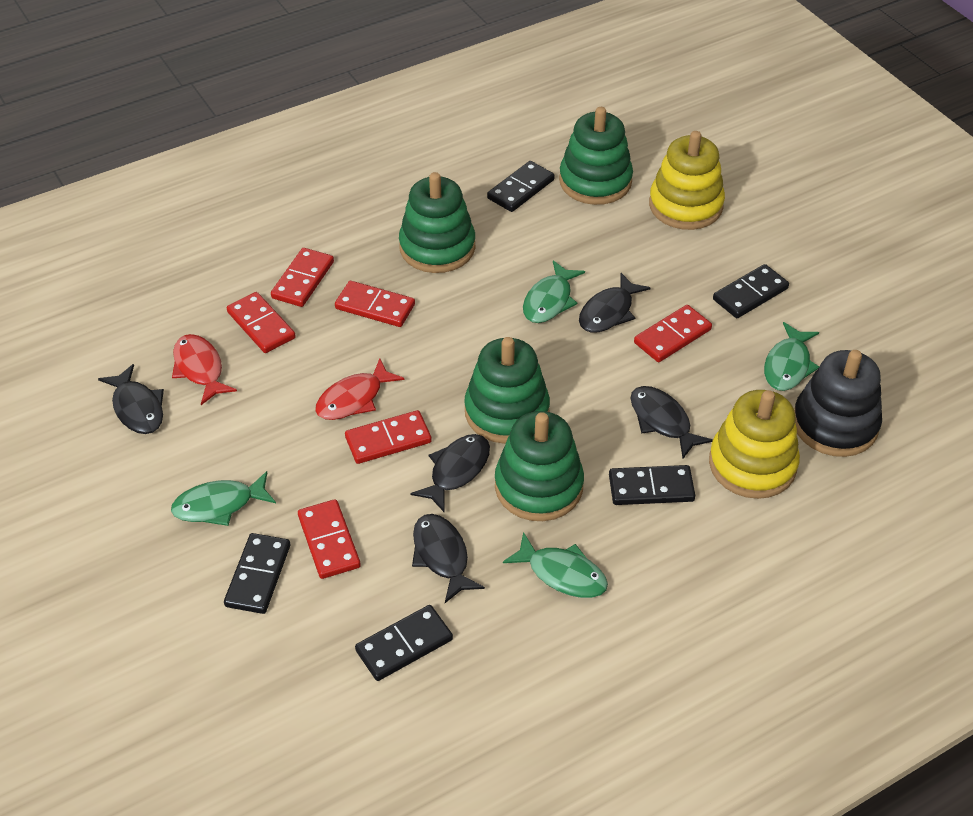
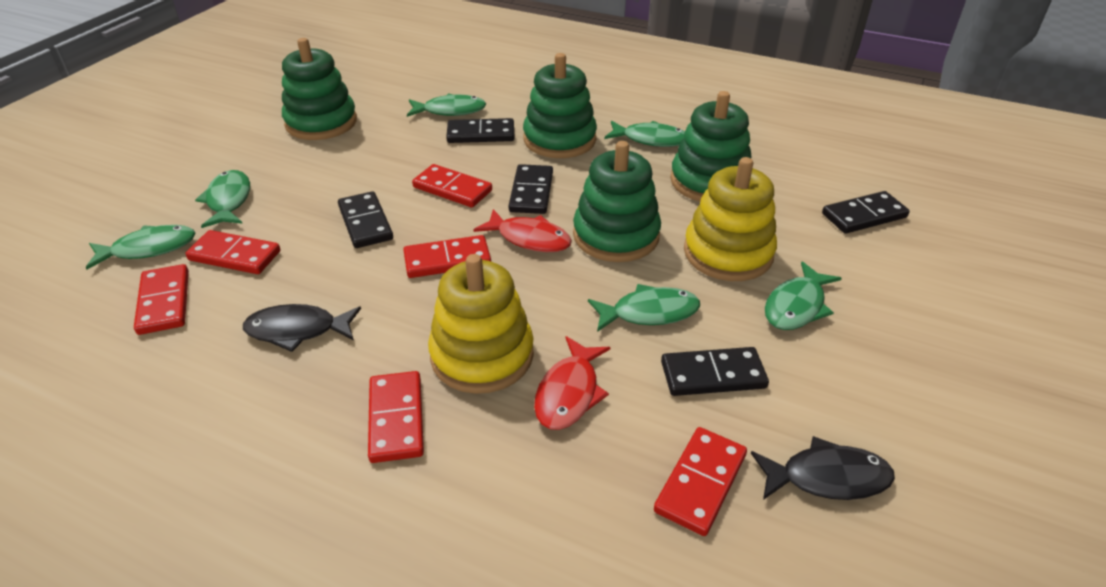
black fish: 5 -> 2
black stacking toy: 1 -> 0
green fish: 4 -> 6

